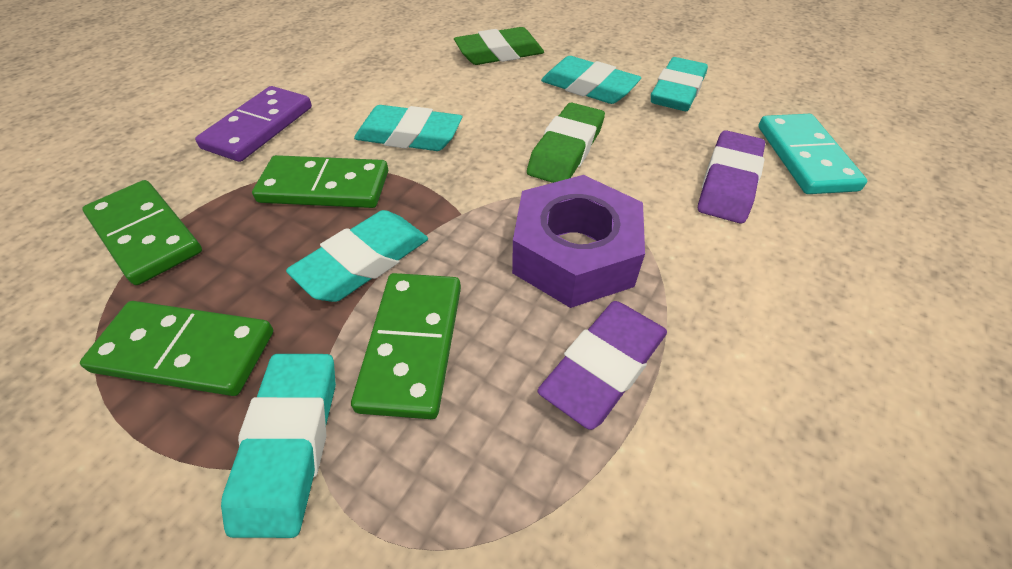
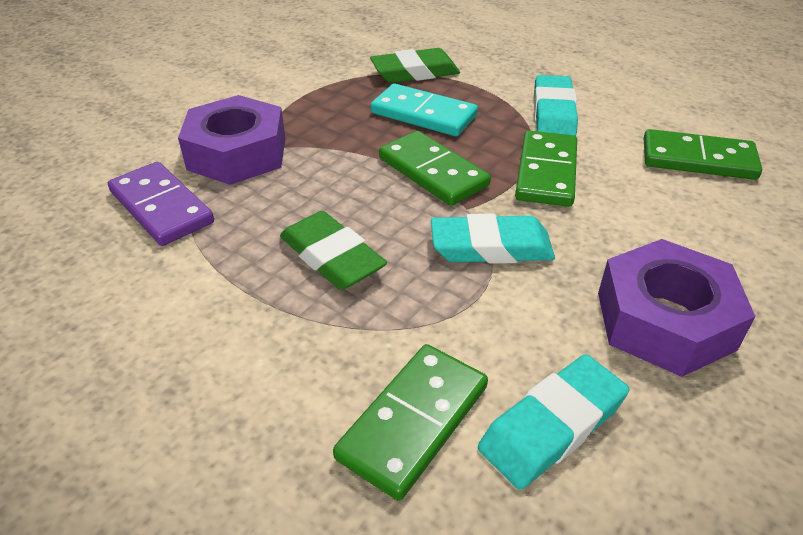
purple eraser: 2 -> 0
purple nut: 1 -> 2
turquoise eraser: 5 -> 3

